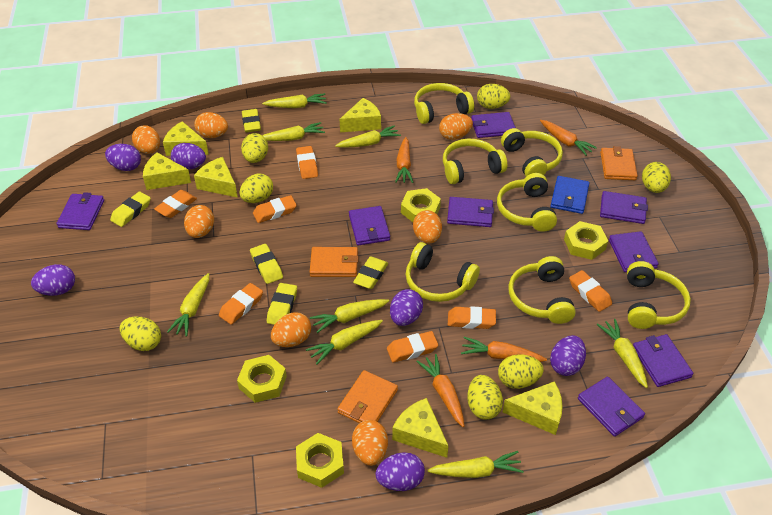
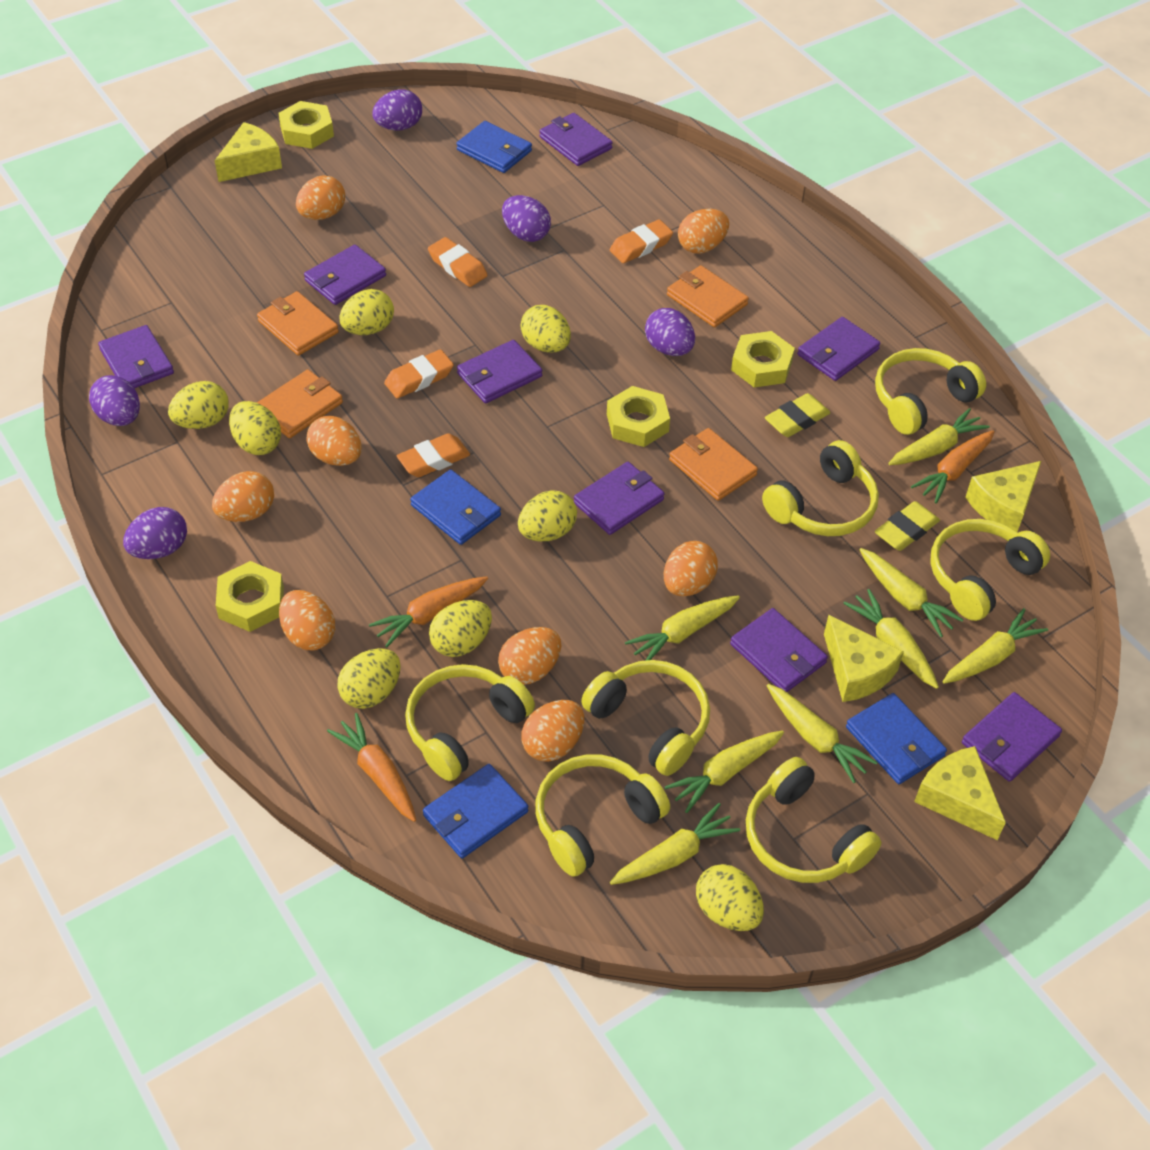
blue wallet: 1 -> 4
orange carrot: 4 -> 3
orange egg: 7 -> 8
orange eraser: 7 -> 4
orange wallet: 3 -> 4
purple egg: 6 -> 5
yellow cheese: 6 -> 4
yellow egg: 7 -> 8
yellow eraser: 5 -> 2

